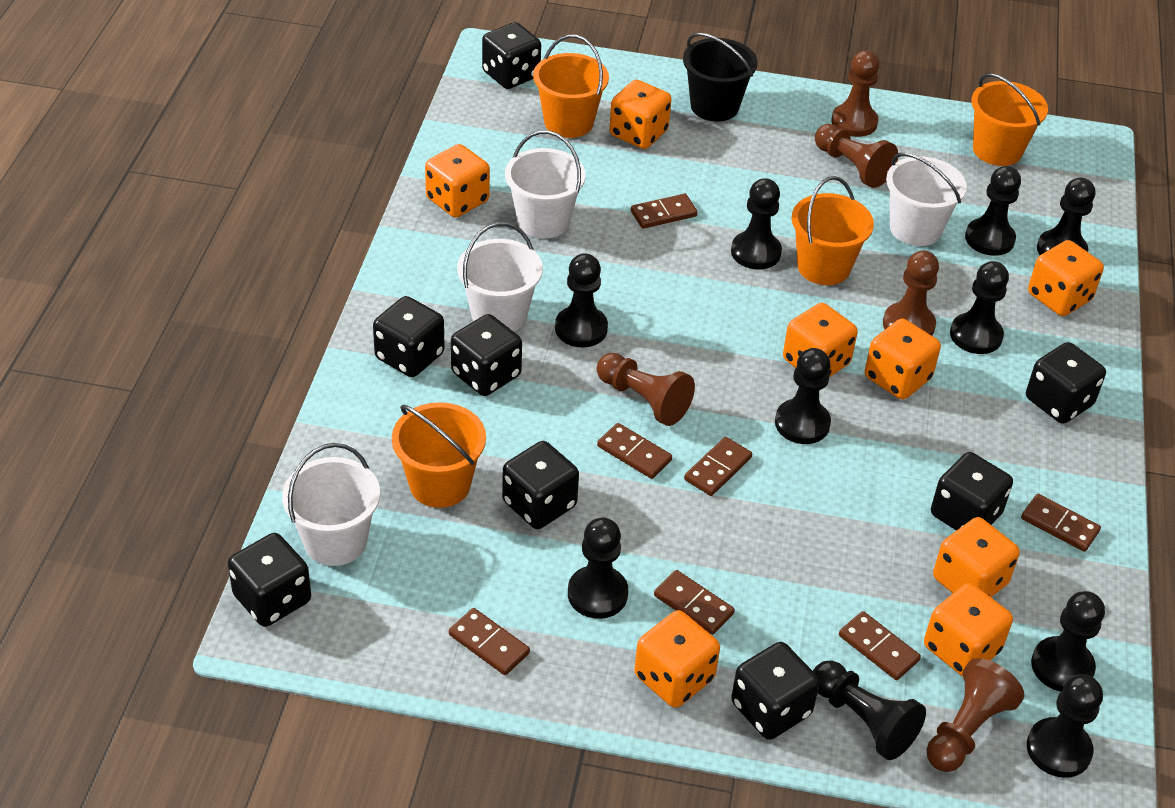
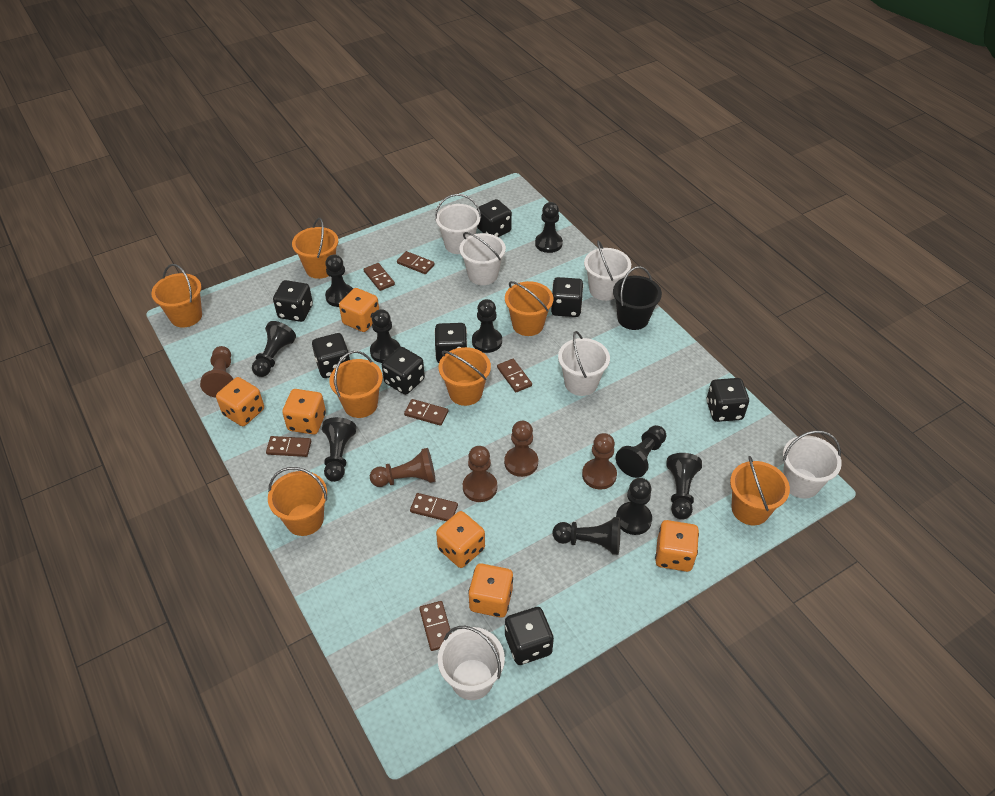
orange bucket: 4 -> 7
orange dice: 8 -> 6
white bucket: 4 -> 6

